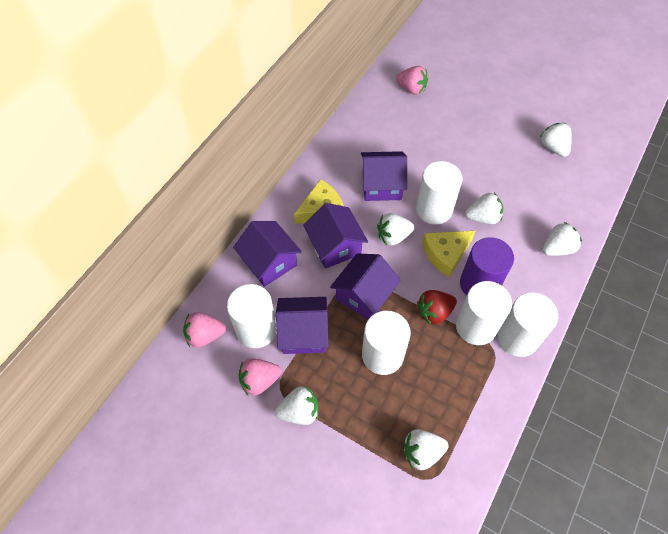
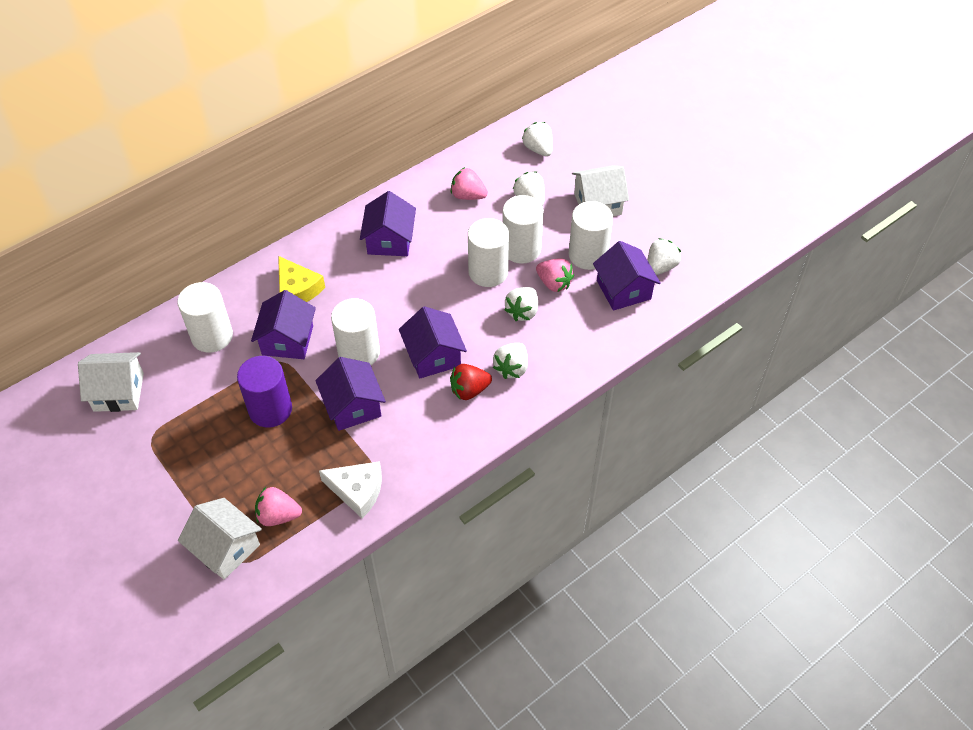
white cheese: 0 -> 1
white house: 0 -> 3
white strawberry: 6 -> 5
yellow cheese: 2 -> 1

